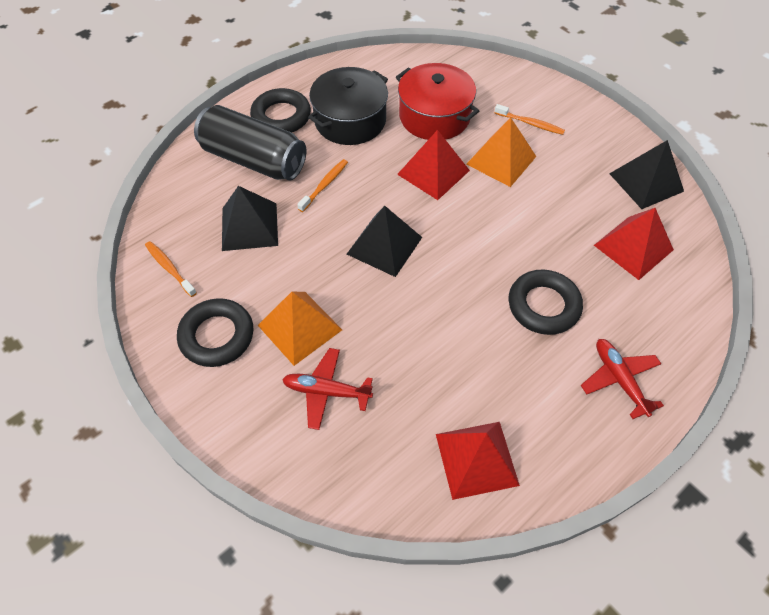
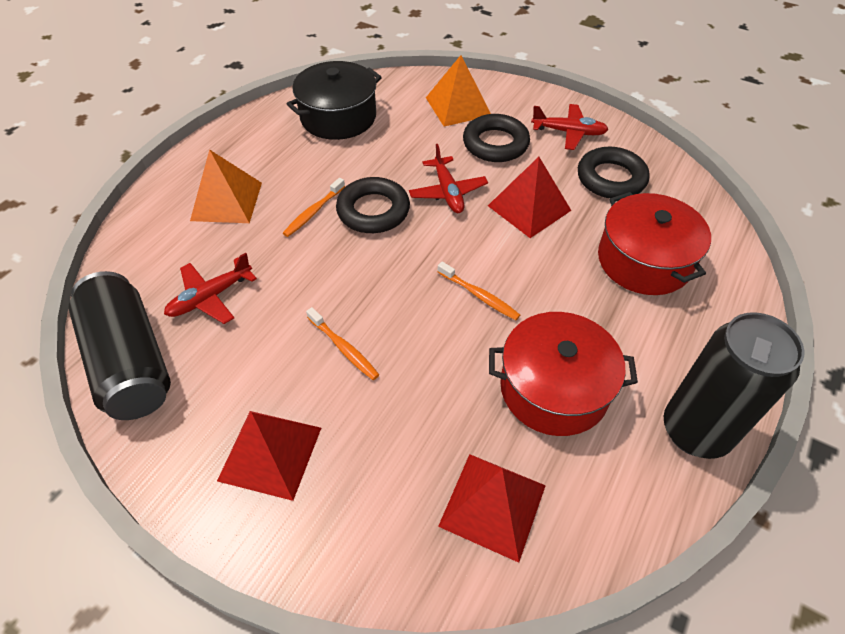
black can: 1 -> 2
black pyramid: 3 -> 0
red plane: 2 -> 3
red pot: 1 -> 2

